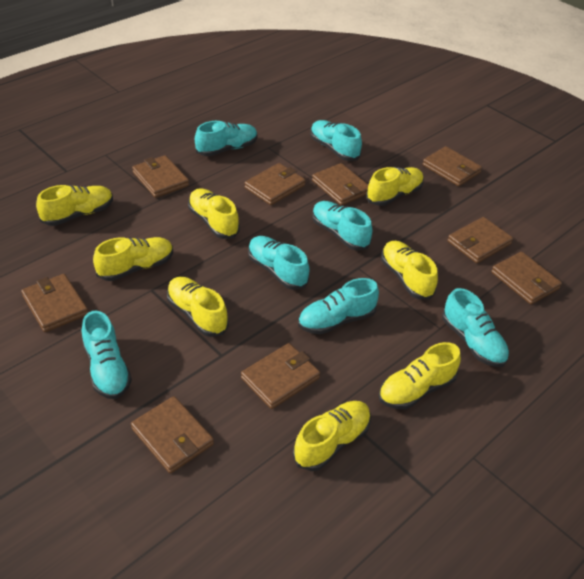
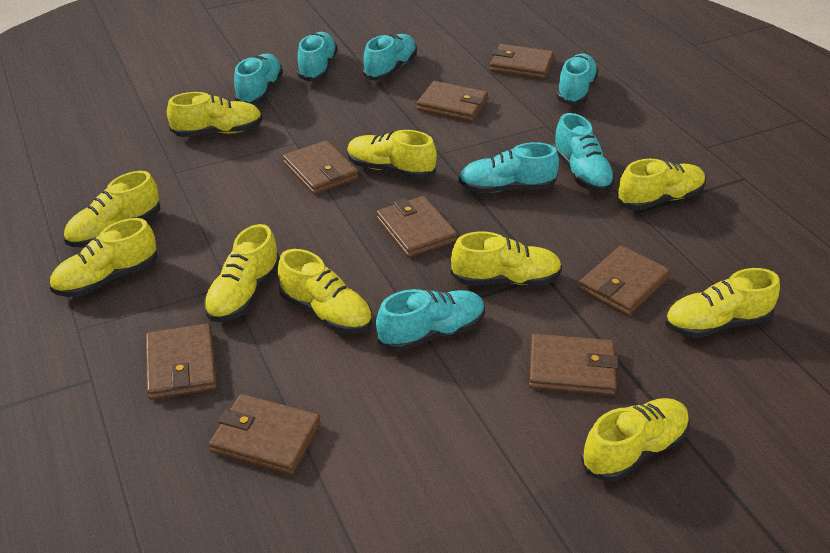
brown wallet: 9 -> 8
yellow shoe: 8 -> 10

